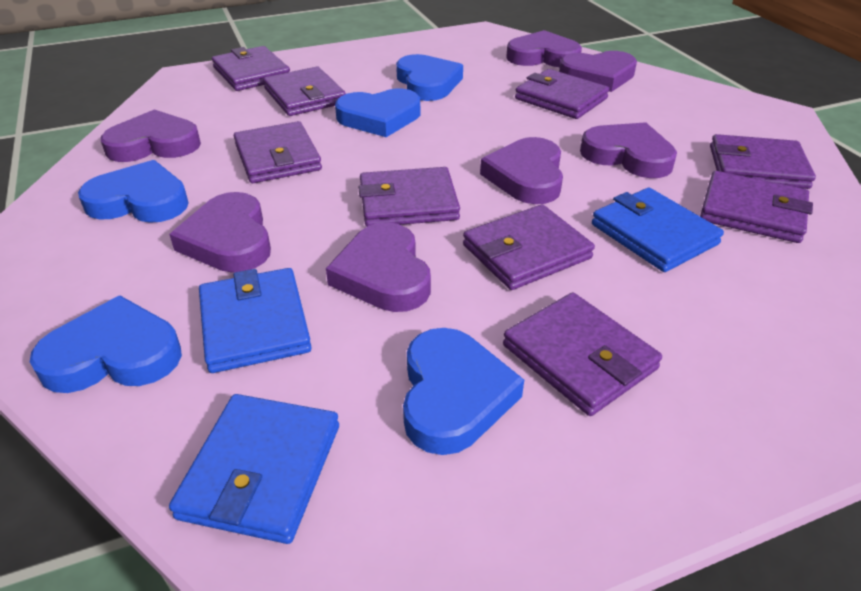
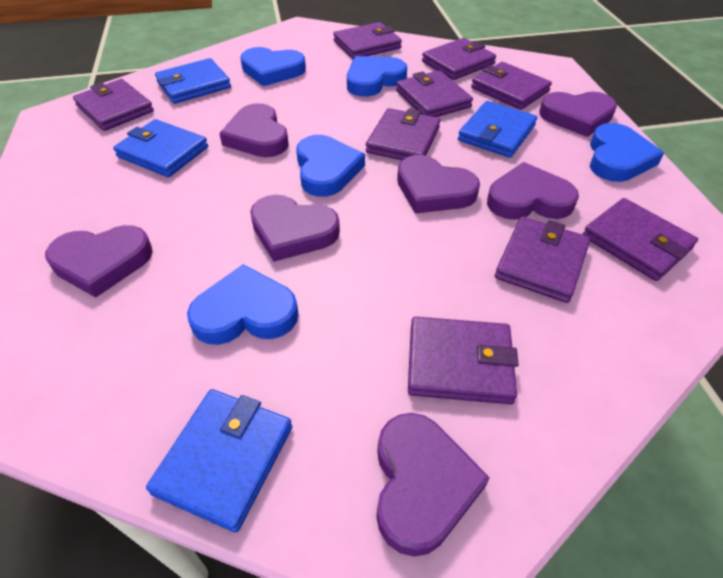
blue wallet: 3 -> 4

